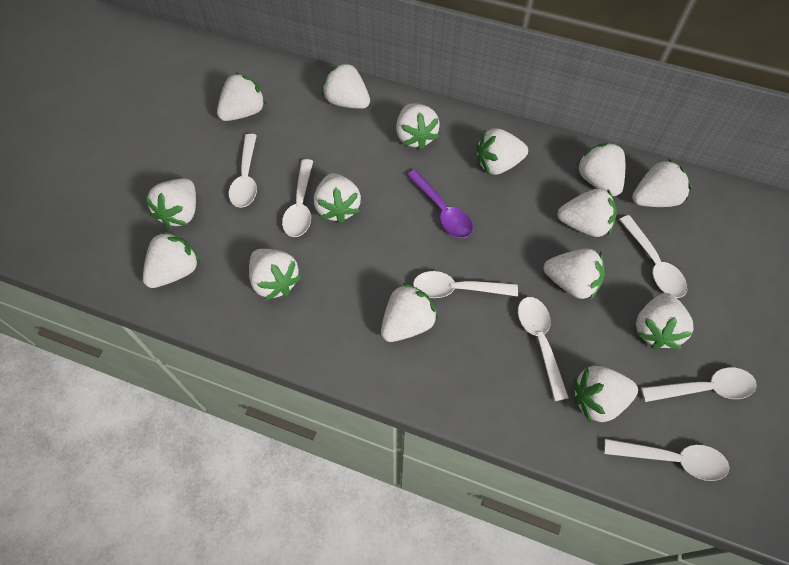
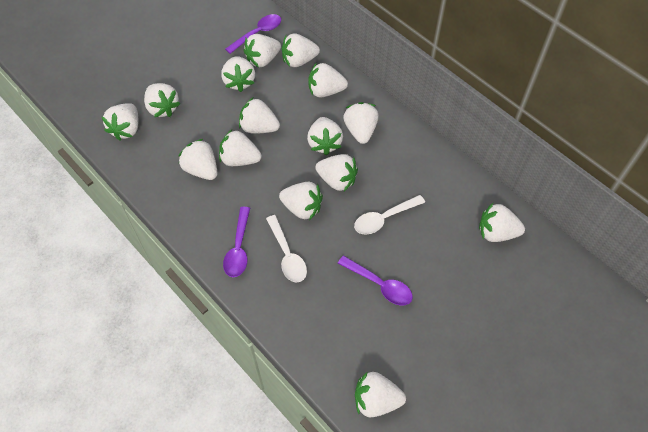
purple spoon: 1 -> 3
white spoon: 7 -> 2

